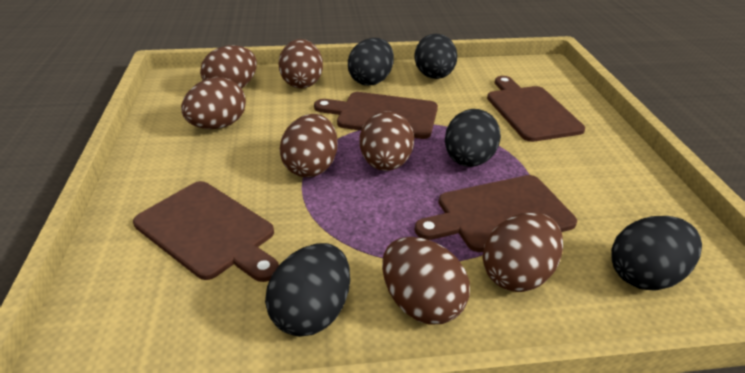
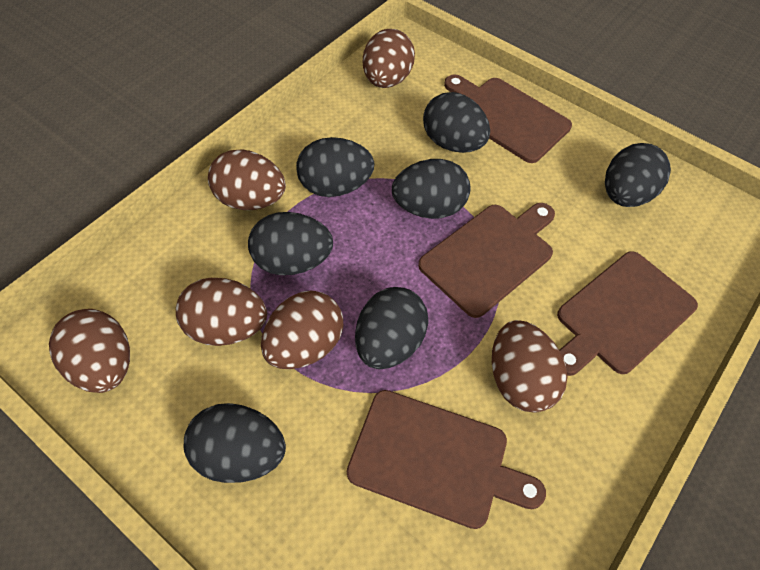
black egg: 5 -> 7
brown egg: 7 -> 6

